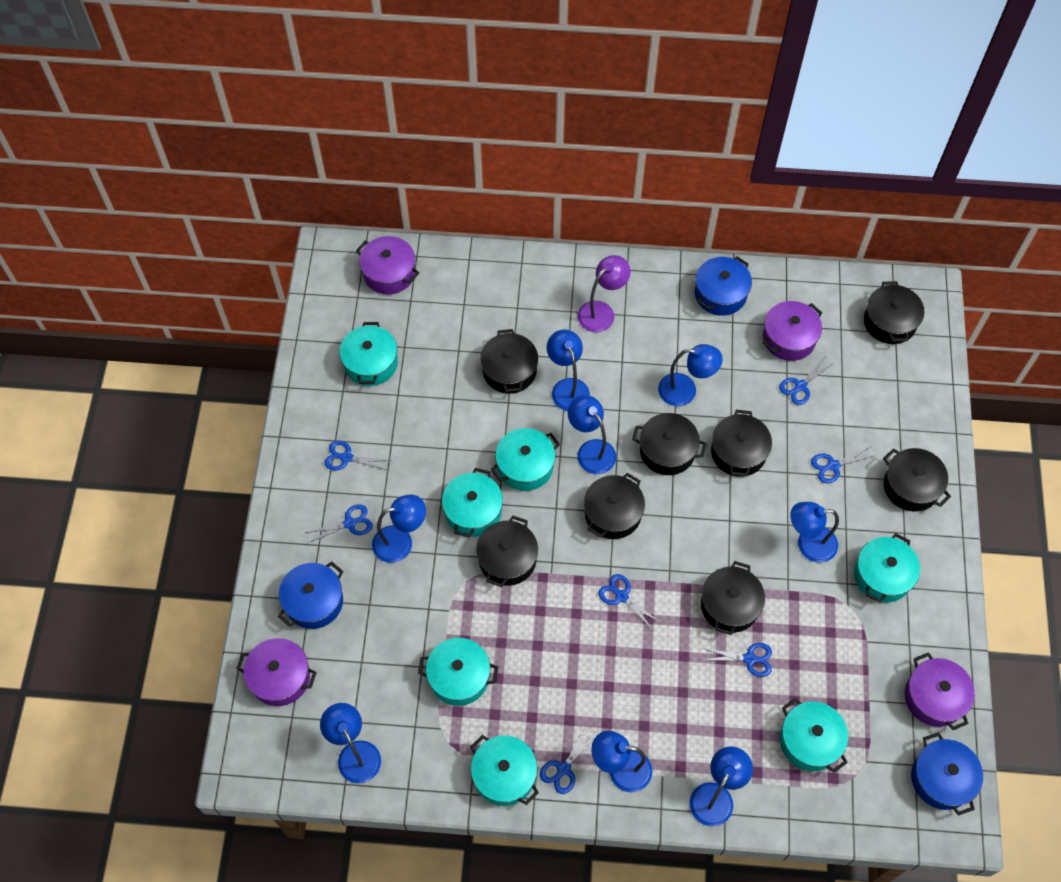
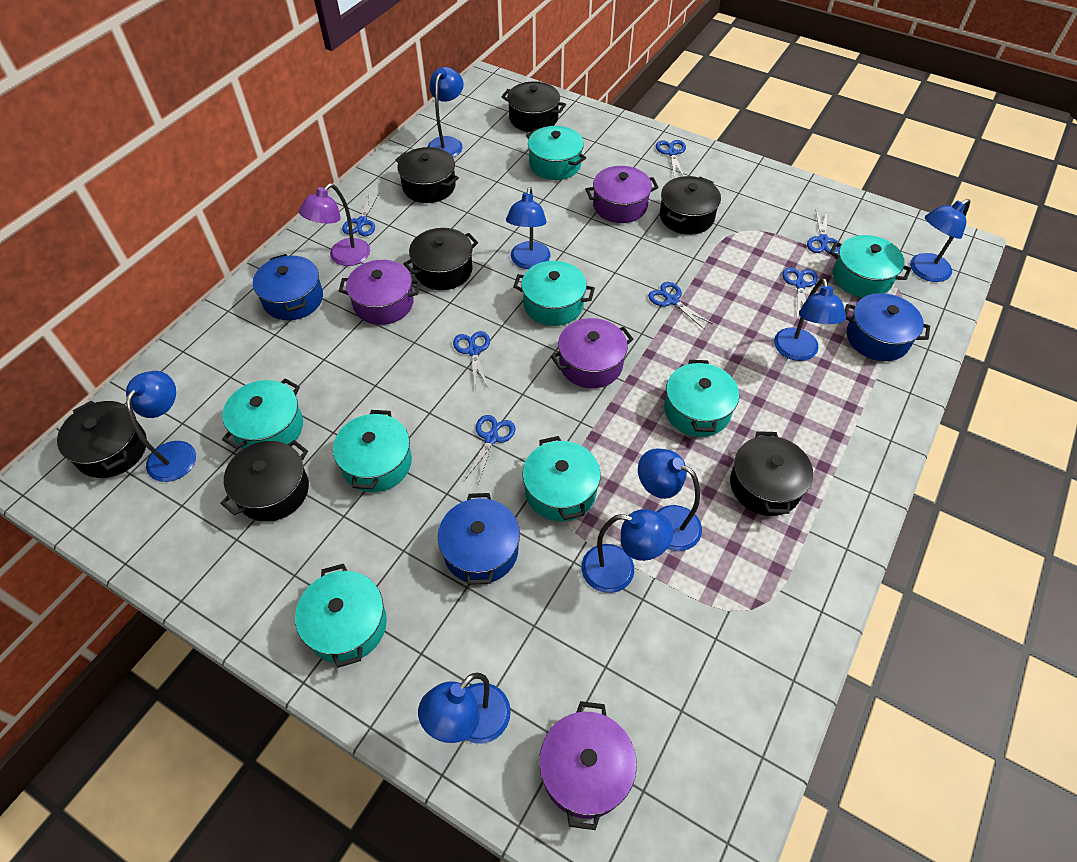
black pot: 8 -> 7
turquoise pot: 7 -> 8

